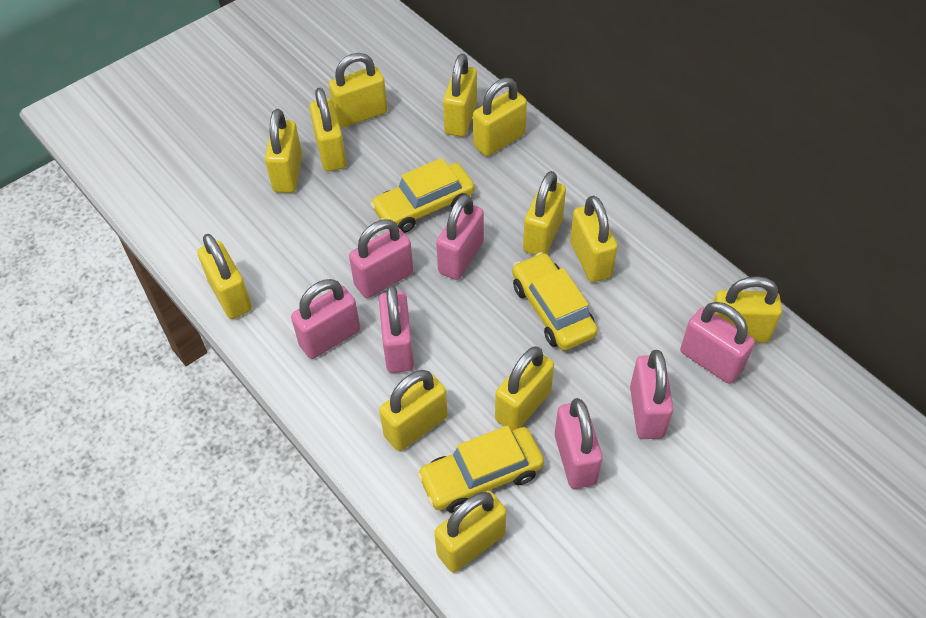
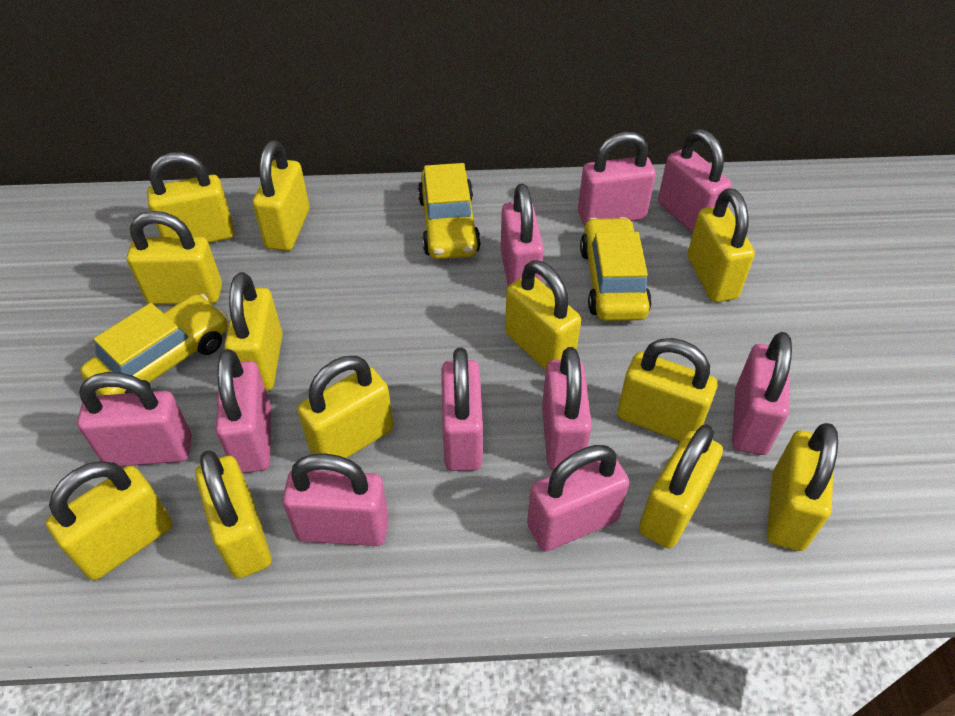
pink padlock: 7 -> 10

